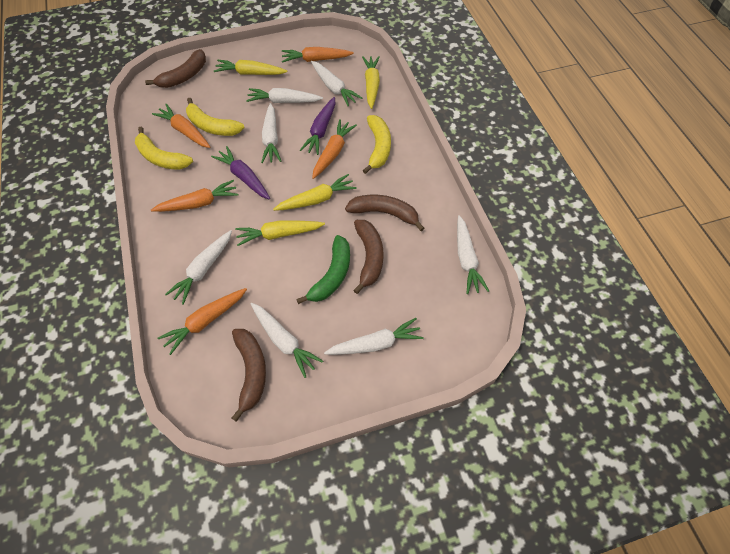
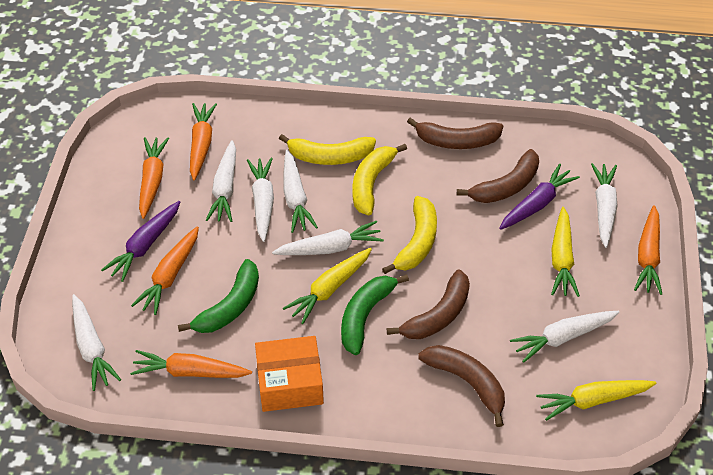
green banana: 1 -> 2
orange box: 0 -> 1
yellow carrot: 4 -> 3

